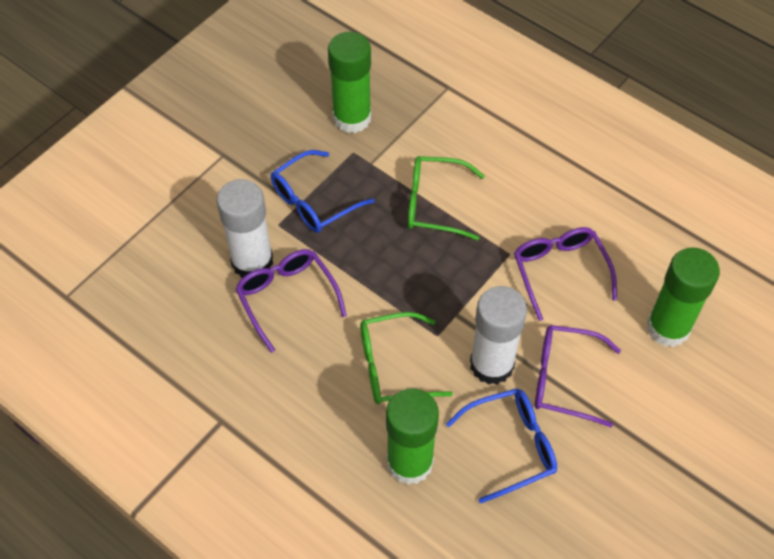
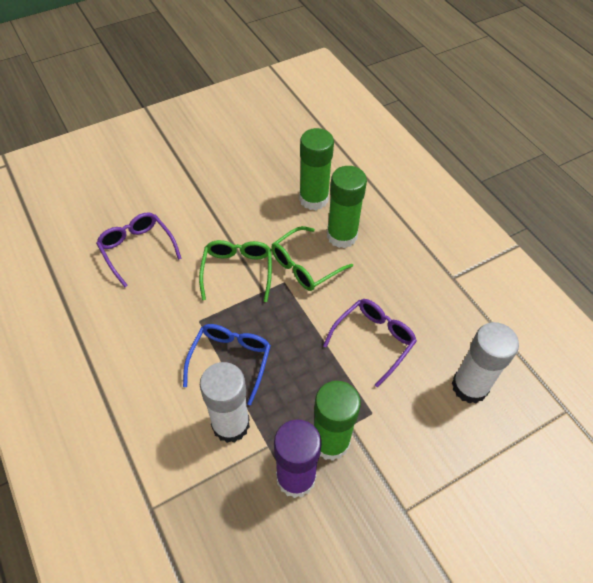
blue glasses: 2 -> 1
purple glasses: 3 -> 2
purple glue stick: 0 -> 1

